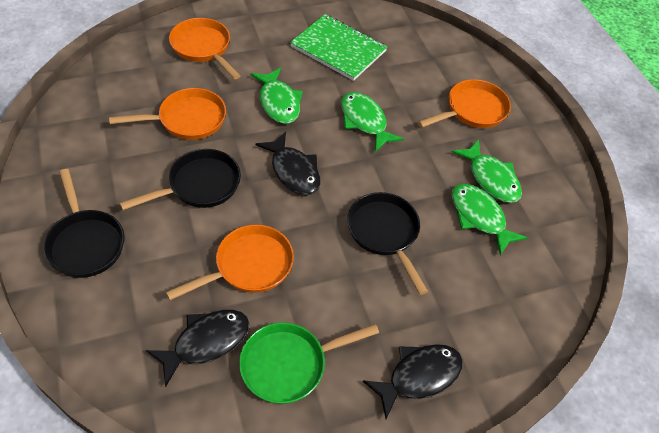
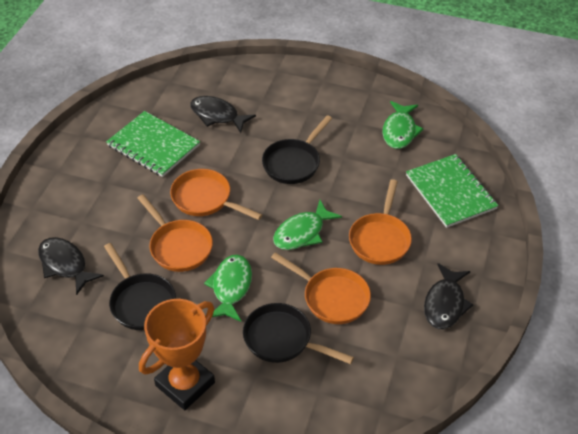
green fish: 4 -> 3
green notebook: 1 -> 2
green pan: 1 -> 0
orange trophy: 0 -> 1

